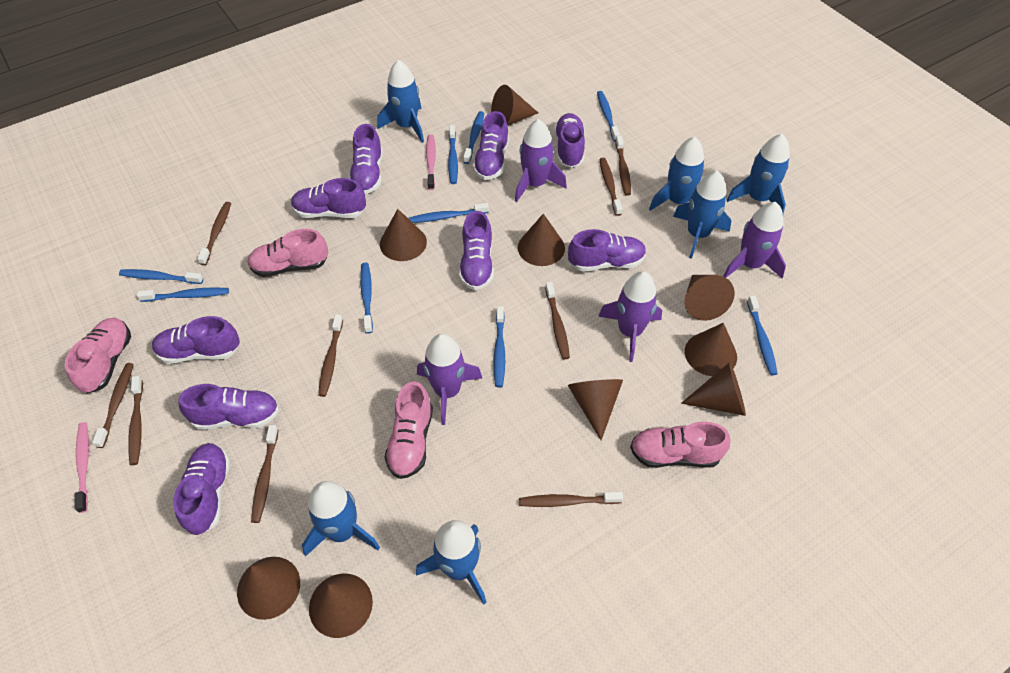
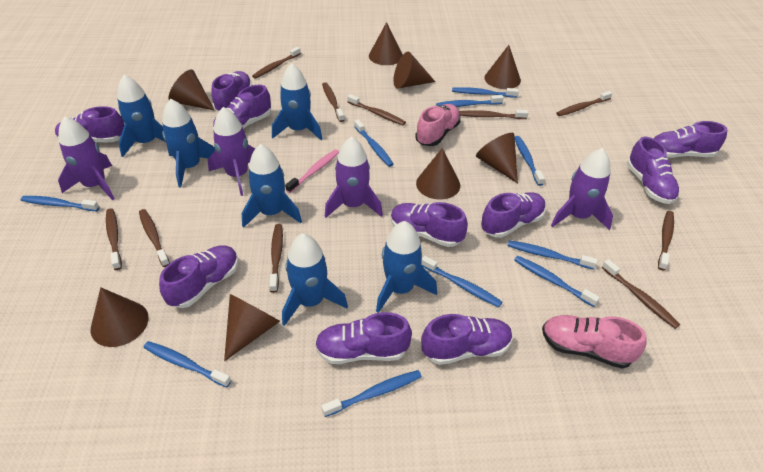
blue toothbrush: 9 -> 10
brown cone: 9 -> 8
brown toothbrush: 9 -> 10
pink shoe: 4 -> 2
pink toothbrush: 2 -> 1
purple shoe: 9 -> 10

